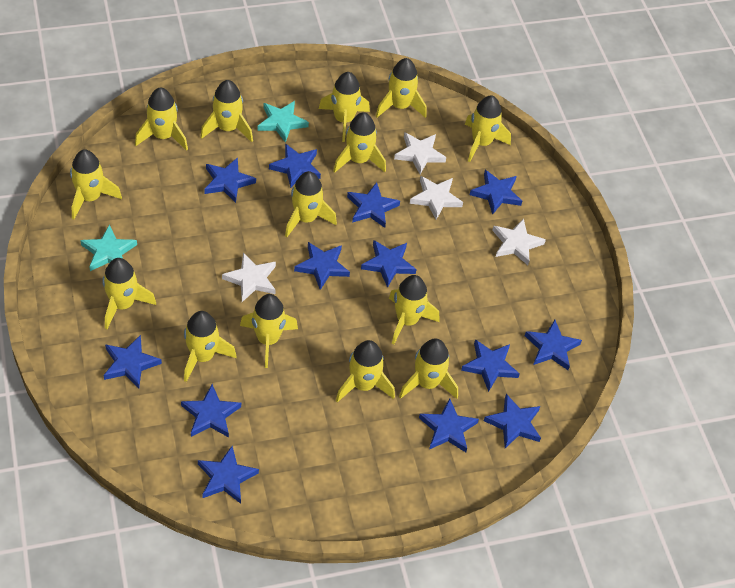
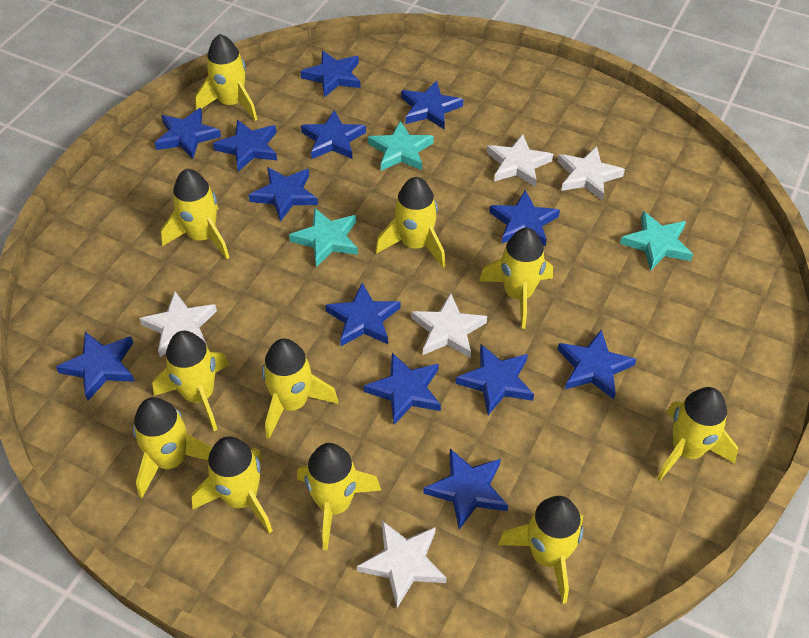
turquoise star: 2 -> 3
white star: 4 -> 5
yellow rocket: 14 -> 11

